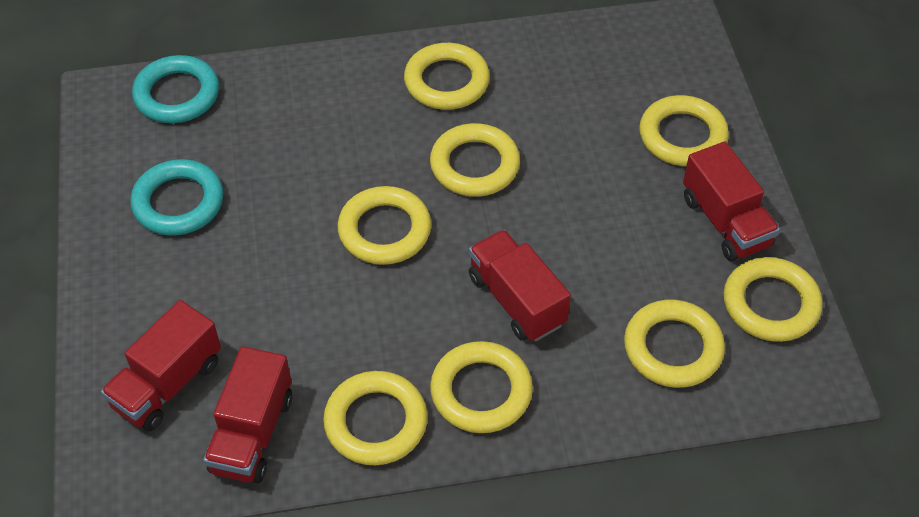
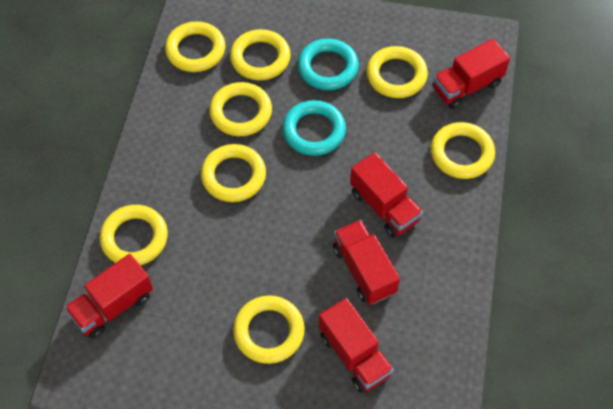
red truck: 4 -> 5

